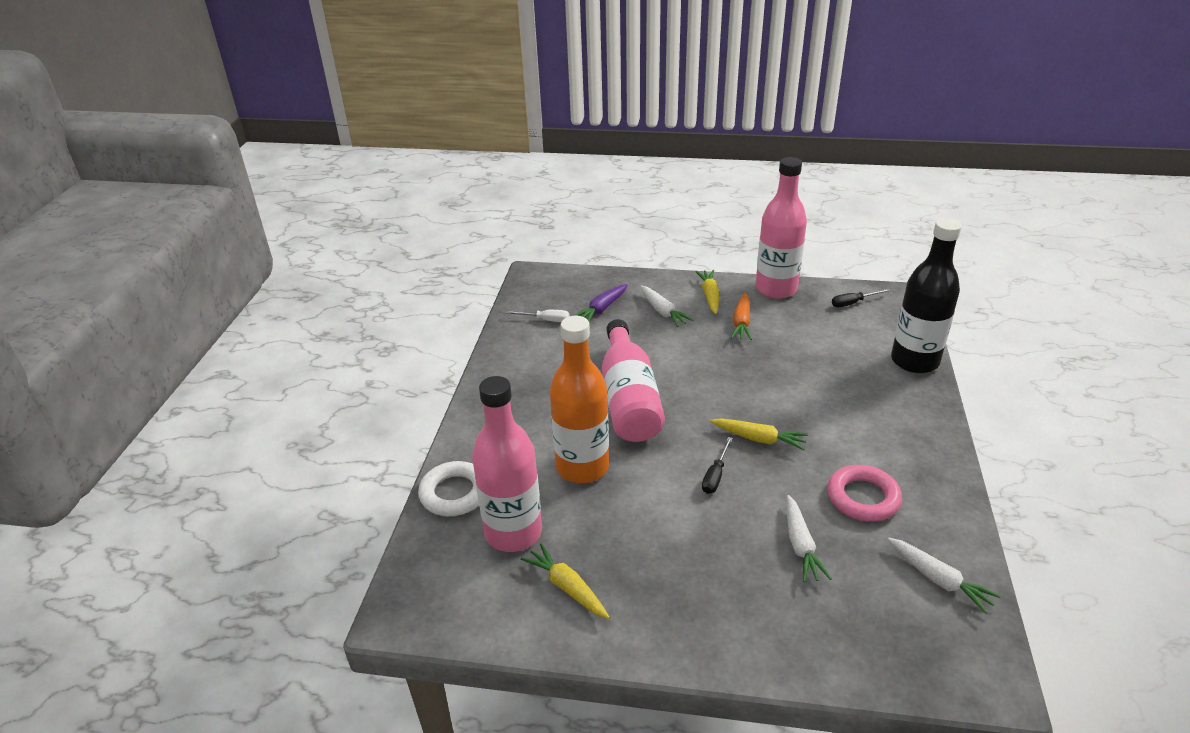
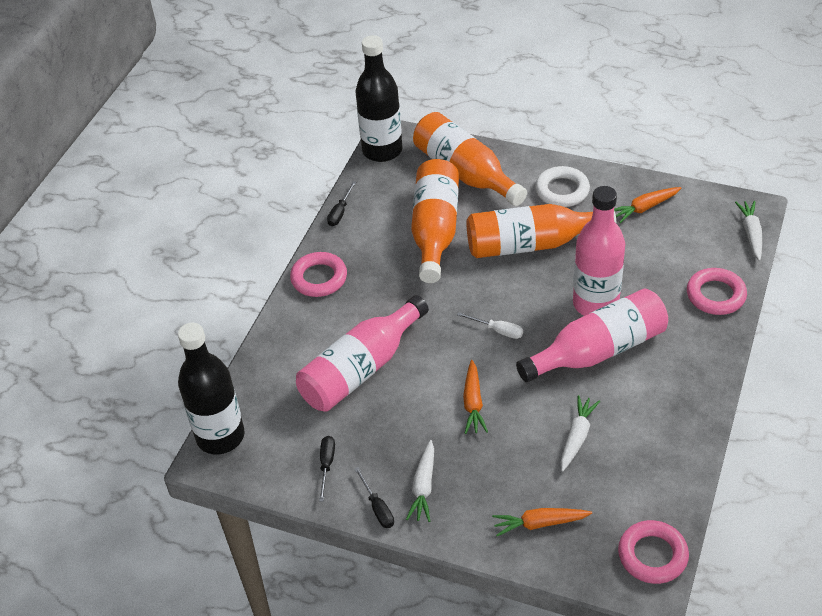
black bottle: 1 -> 2
black screwdriver: 2 -> 3
orange bottle: 1 -> 3
orange carrot: 1 -> 3
pink ring: 1 -> 3
purple carrot: 1 -> 0
yellow carrot: 3 -> 0

